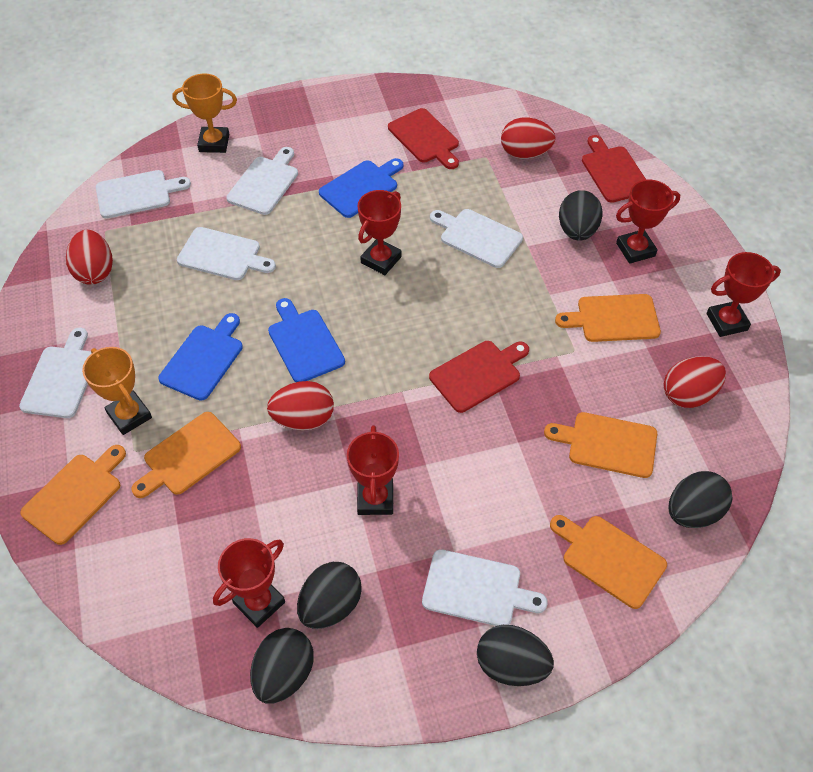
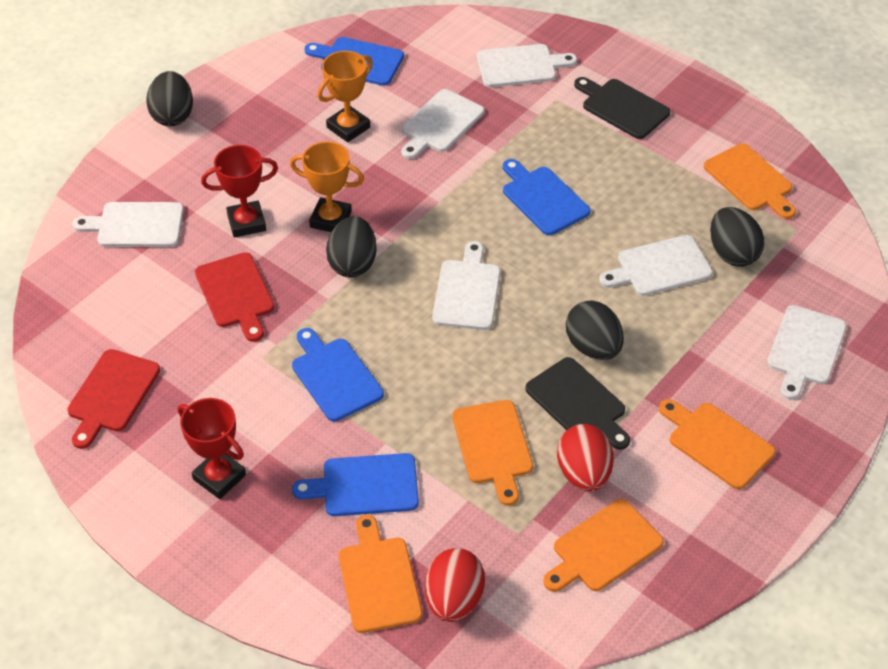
black cutting board: 0 -> 2
black egg: 5 -> 4
blue cutting board: 3 -> 4
red cutting board: 3 -> 2
red egg: 4 -> 2
red trophy: 5 -> 2

